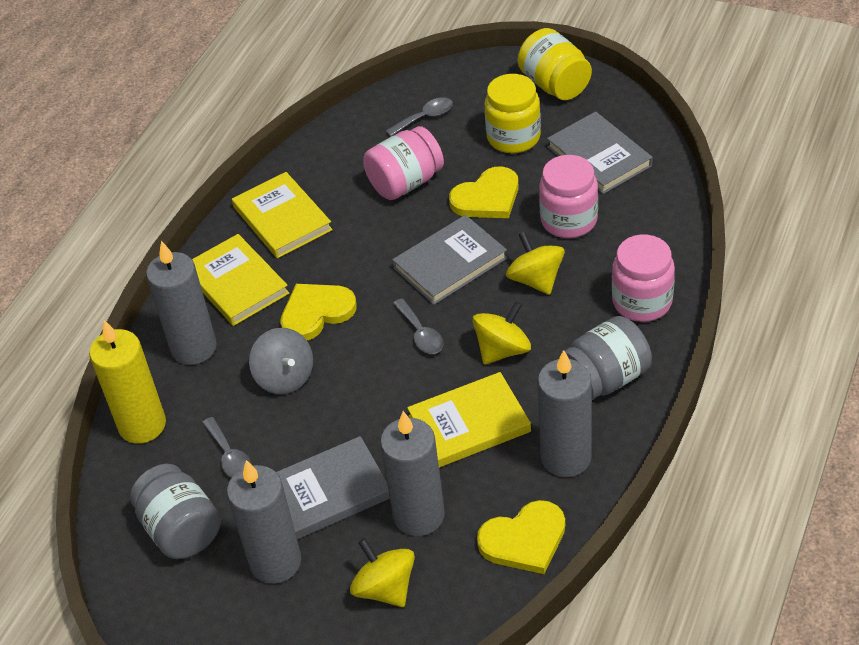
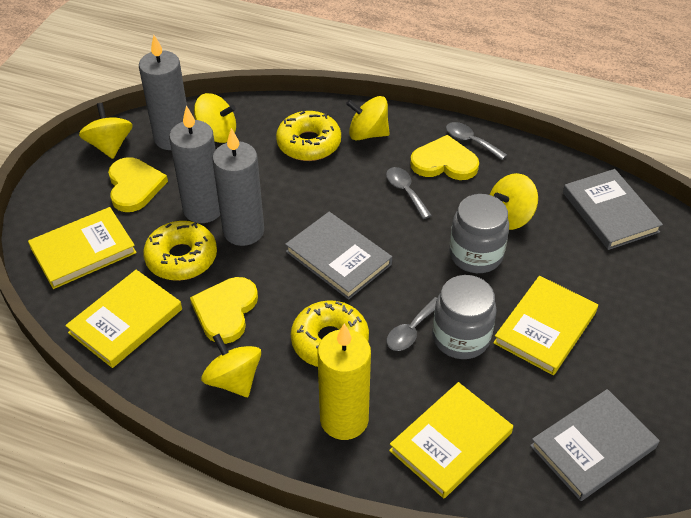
grey candle: 4 -> 3
grey spinning top: 1 -> 0
pink jar: 3 -> 0
yellow book: 3 -> 4
yellow donut: 0 -> 3
yellow jar: 2 -> 0
yellow spinning top: 3 -> 5

